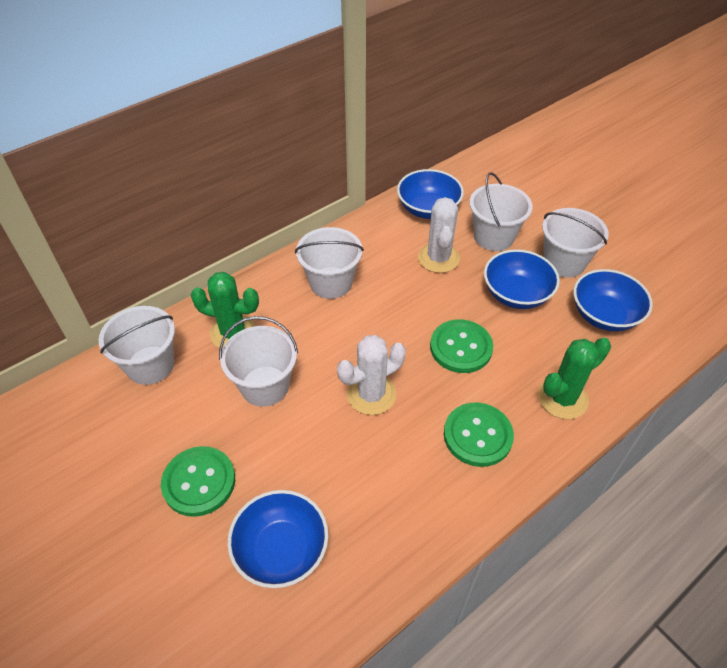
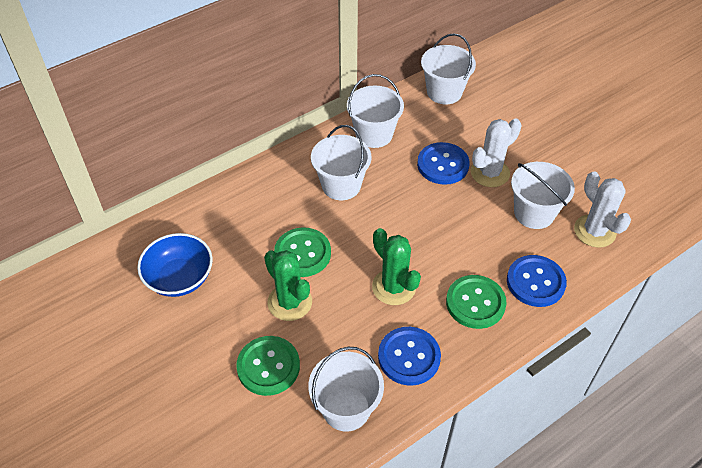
blue bowl: 4 -> 1
blue button: 0 -> 3

